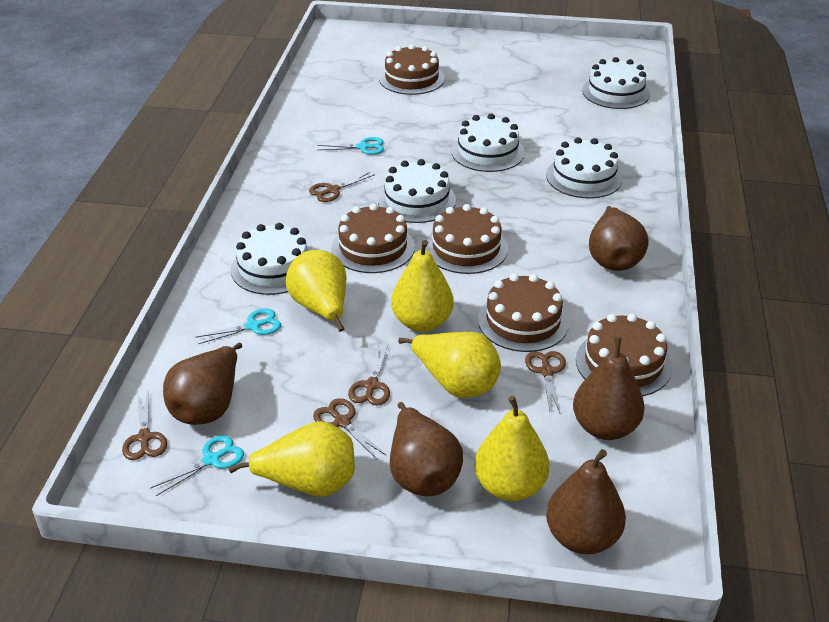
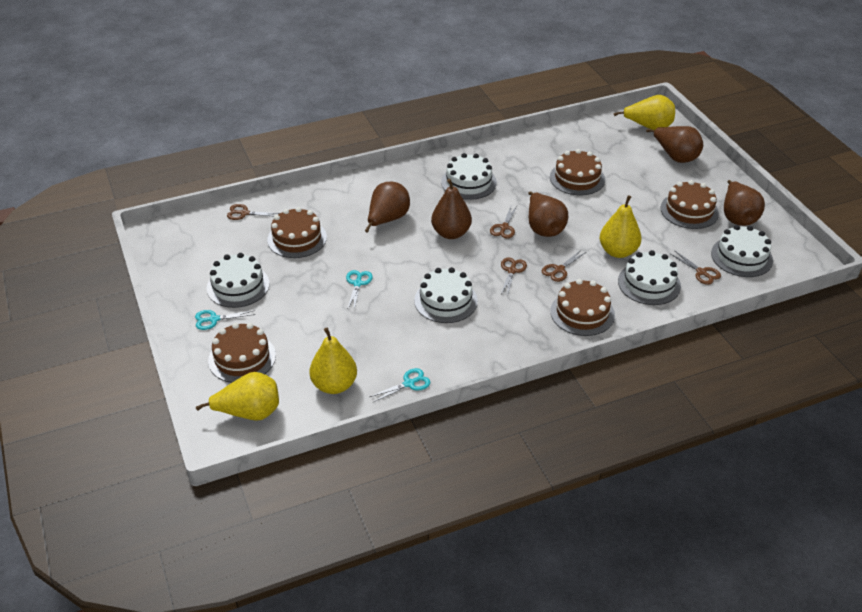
yellow pear: 5 -> 4

